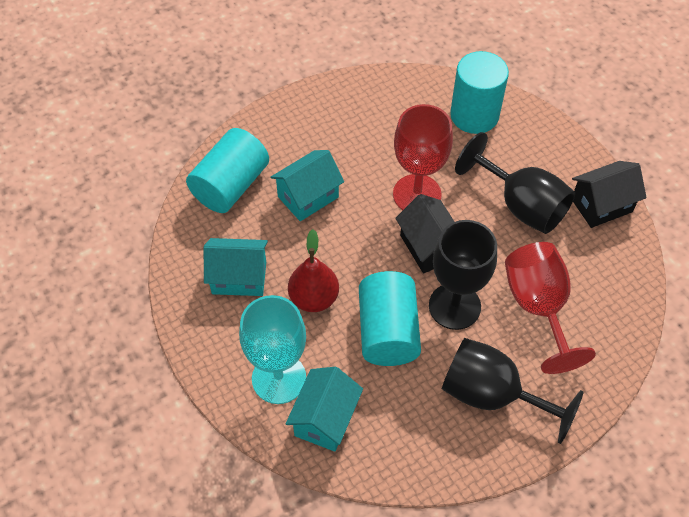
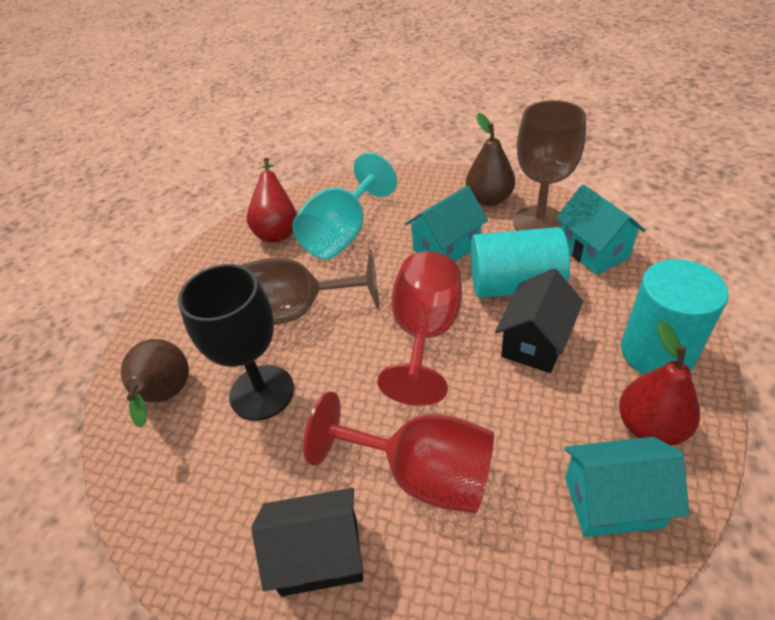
black goblet: 3 -> 1
brown goblet: 0 -> 2
brown pear: 0 -> 2
red pear: 1 -> 2
turquoise cylinder: 3 -> 2

